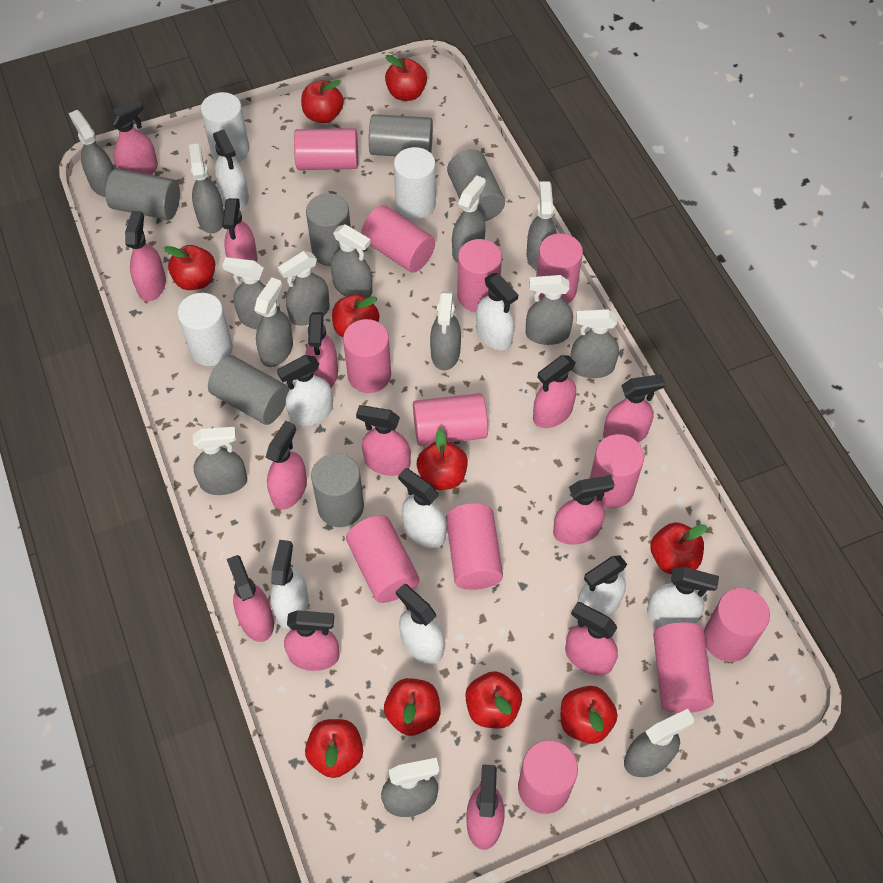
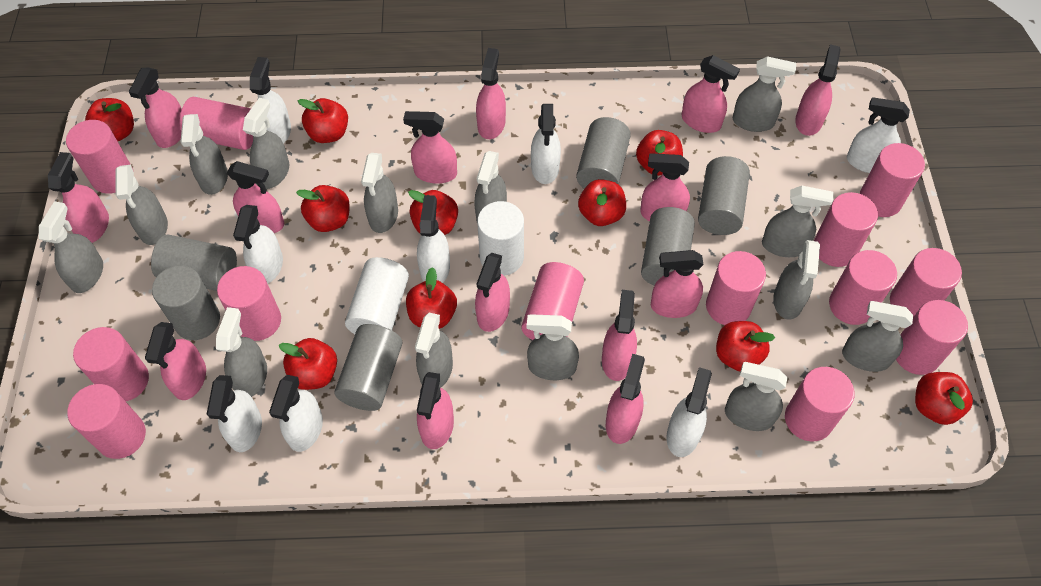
pink cylinder: 12 -> 13
pink spray bottle: 13 -> 14
white cylinder: 3 -> 2

